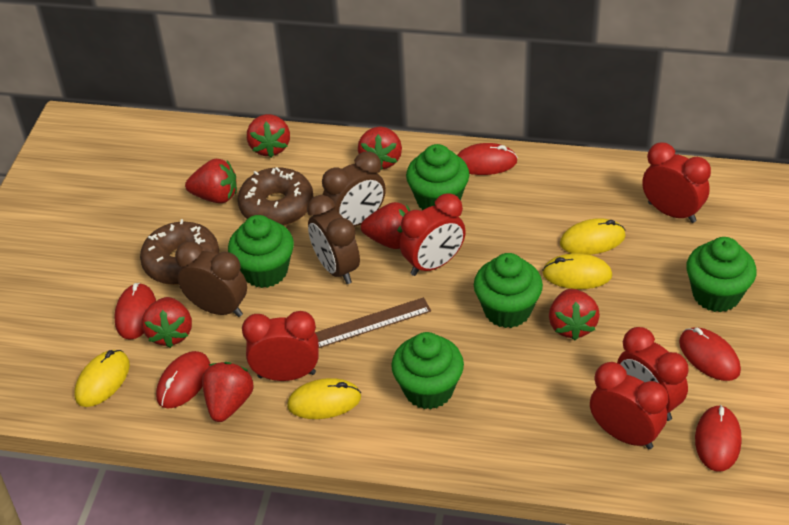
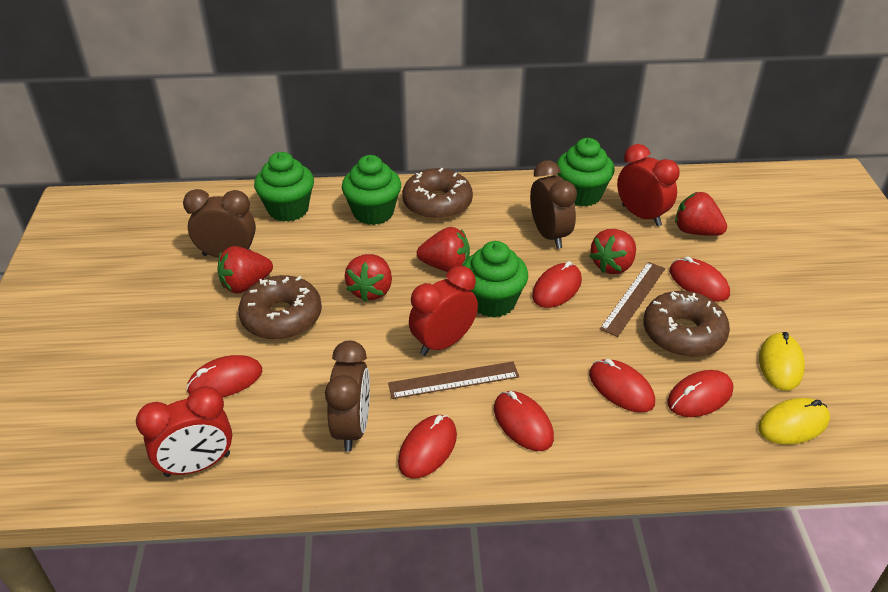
brown donut: 2 -> 3
brown ruler: 1 -> 2
green cupcake: 5 -> 4
red clock: 5 -> 3
red mouse: 5 -> 7
red strawberry: 7 -> 5
yellow mouse: 4 -> 2

